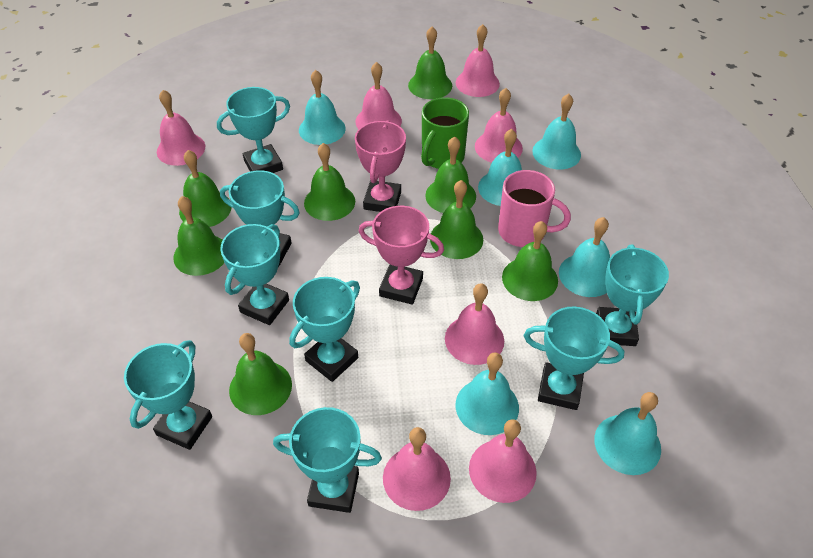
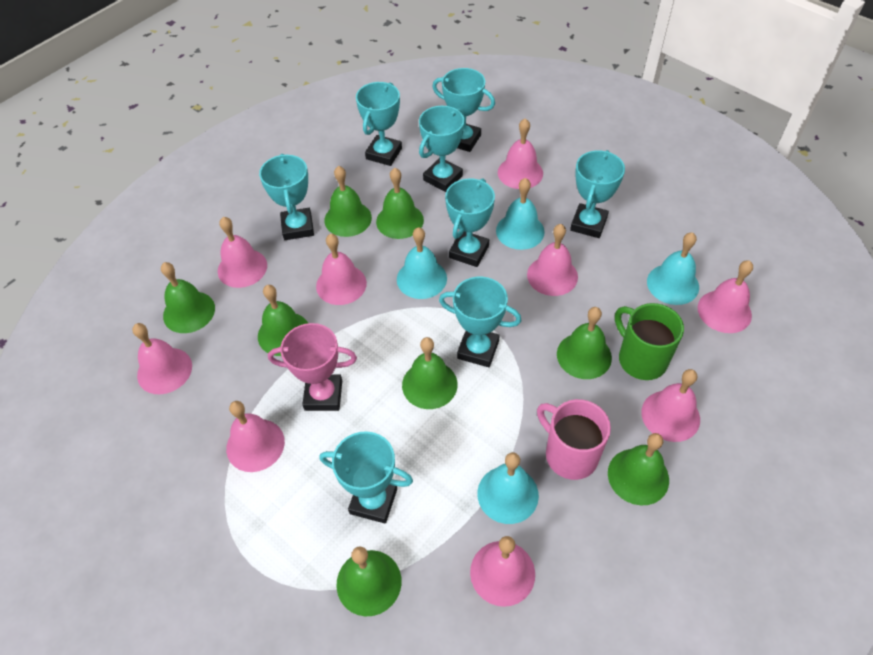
pink bell: 7 -> 9
pink trophy: 2 -> 1
turquoise bell: 6 -> 4

